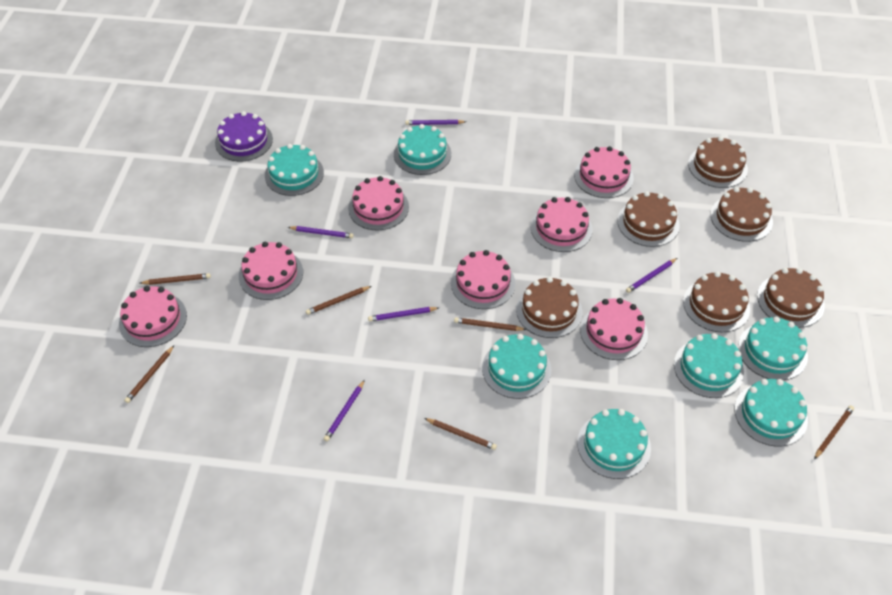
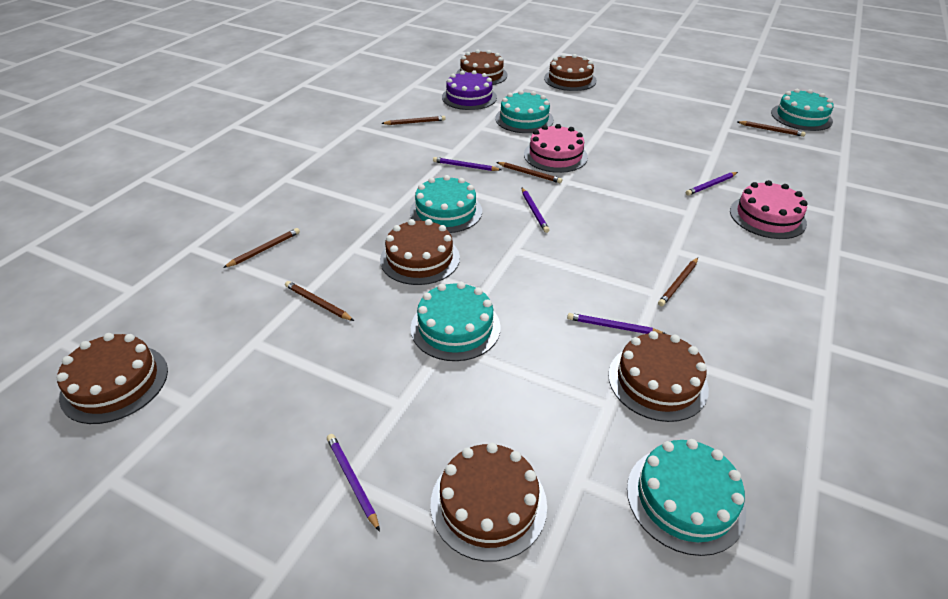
pink cake: 7 -> 2
turquoise cake: 7 -> 5

